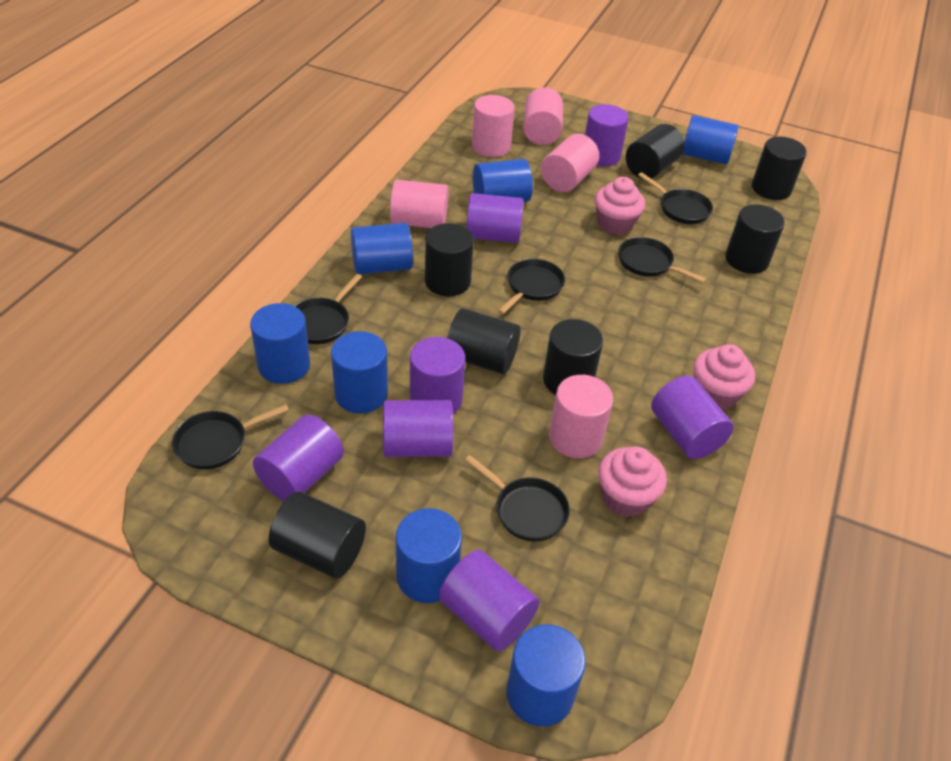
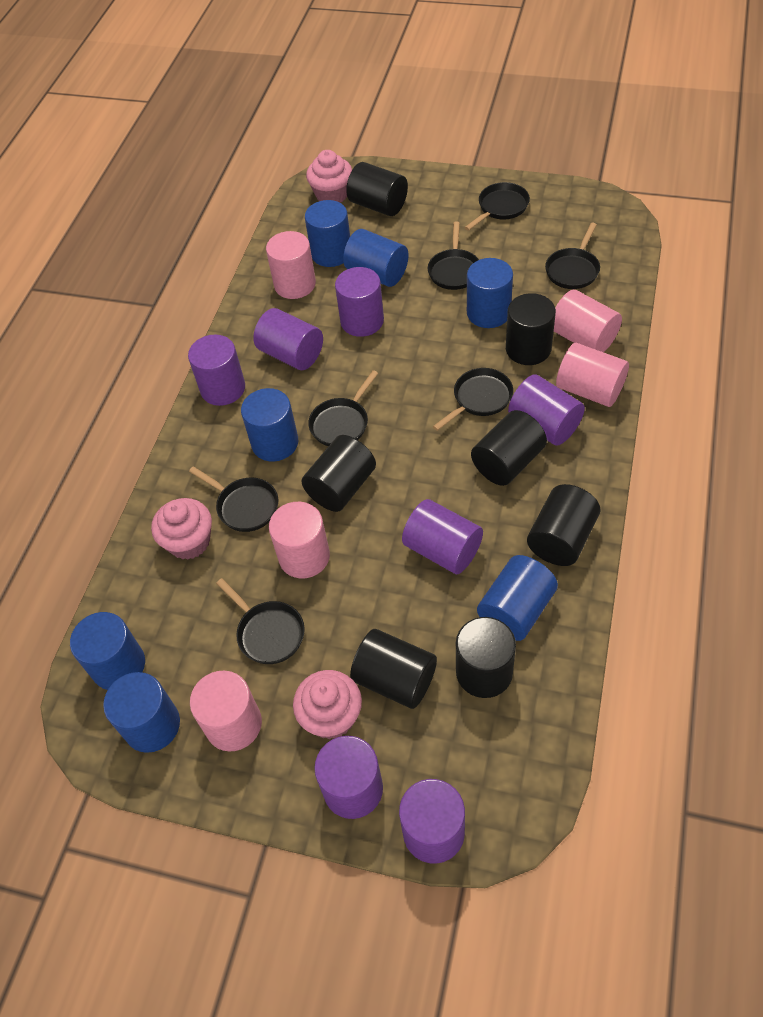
black pan: 6 -> 7

